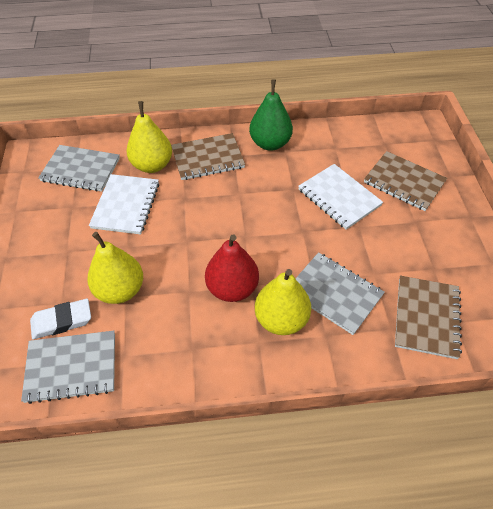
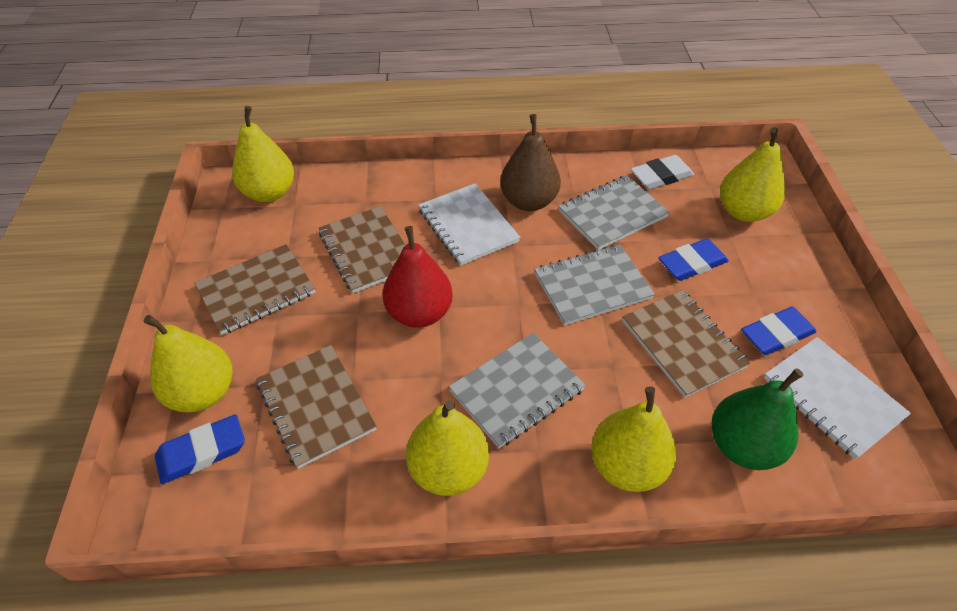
blue eraser: 0 -> 3
brown notebook: 3 -> 4
brown pear: 0 -> 1
yellow pear: 3 -> 5

